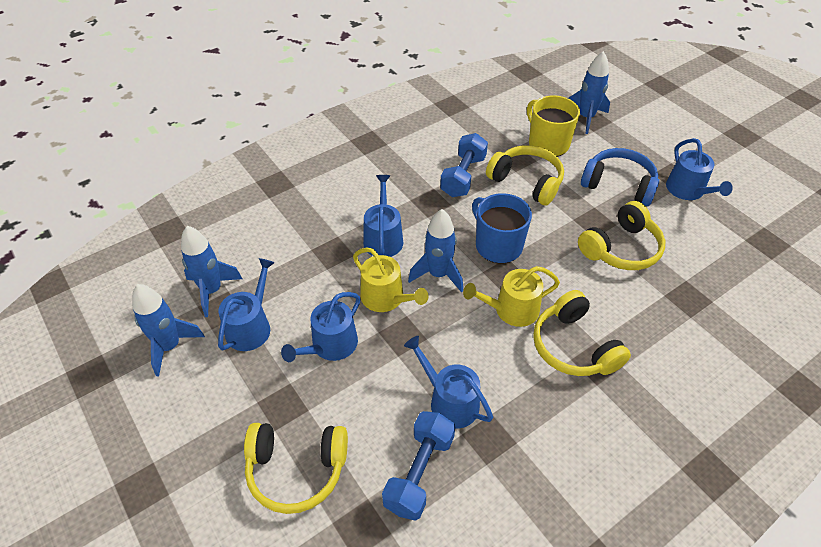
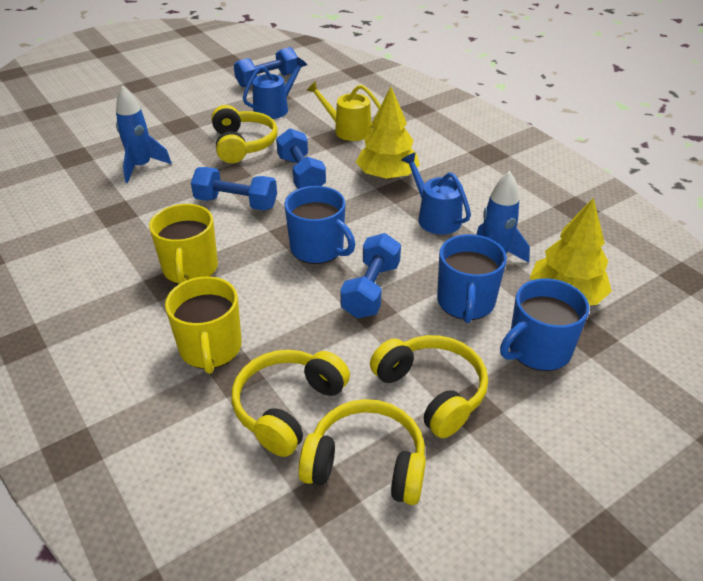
blue dumbbell: 2 -> 4
blue headphones: 1 -> 0
blue mug: 1 -> 3
blue rocket: 4 -> 2
blue watering can: 5 -> 2
yellow mug: 1 -> 2
yellow tree: 0 -> 2
yellow watering can: 2 -> 1

